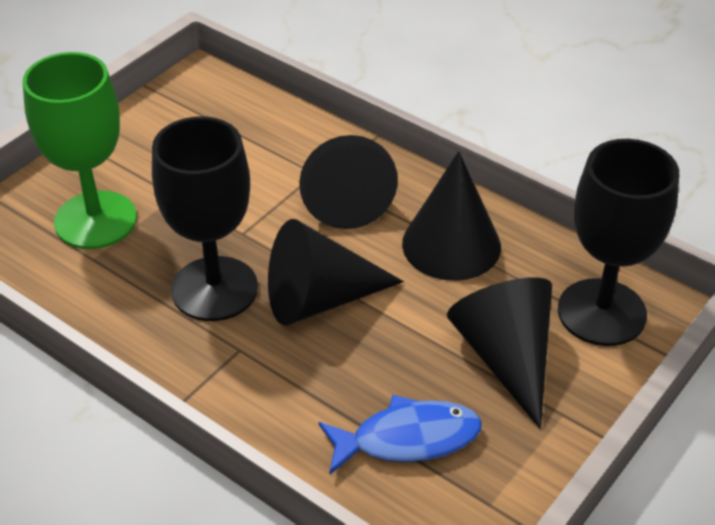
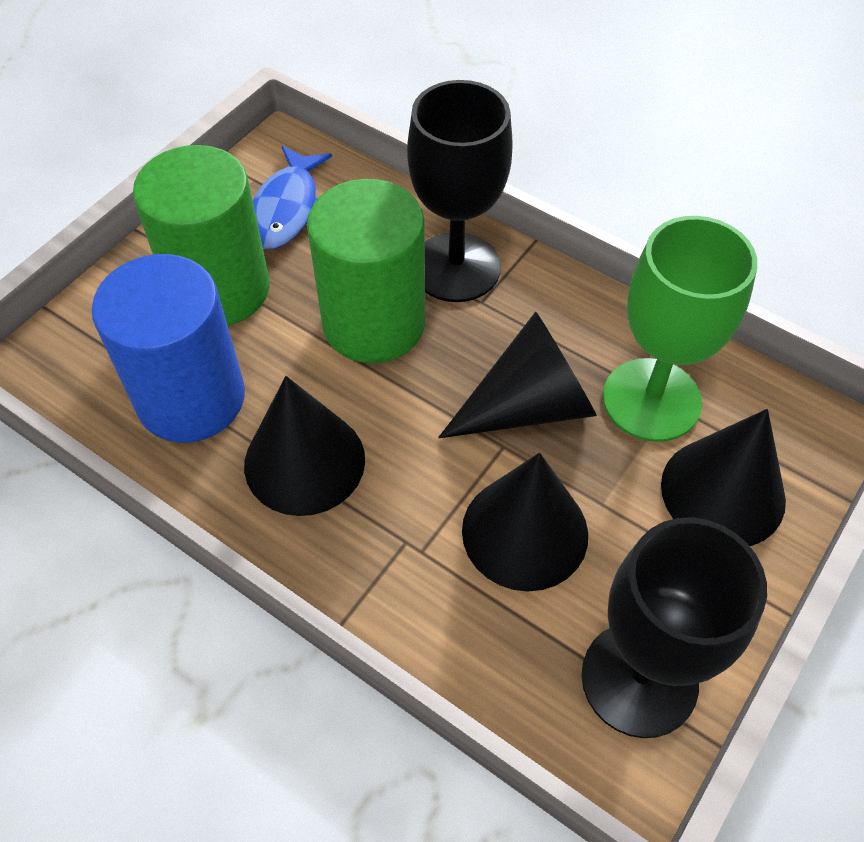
blue cylinder: 0 -> 1
green cylinder: 0 -> 2

